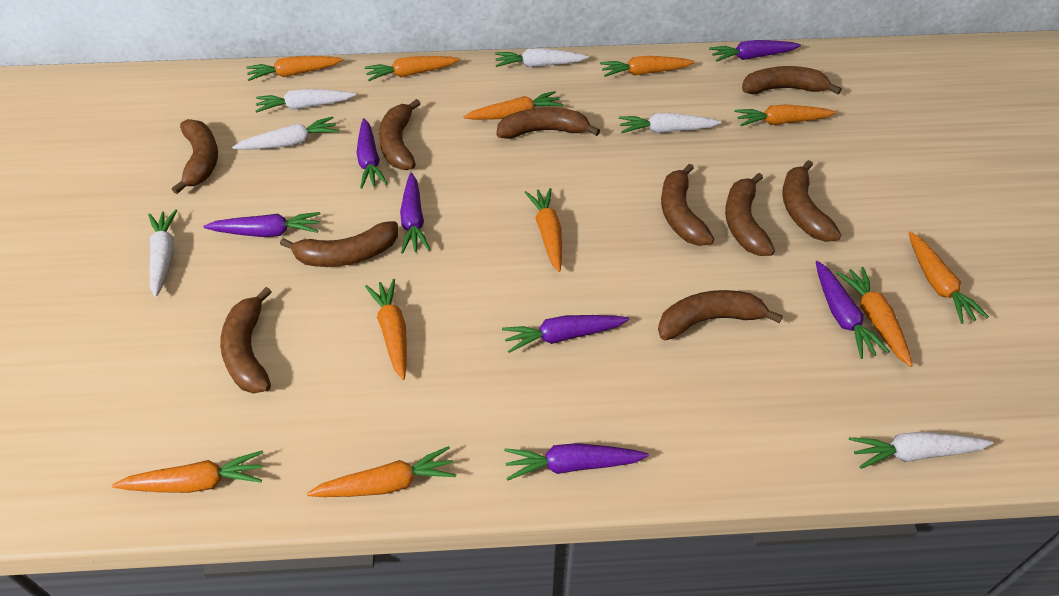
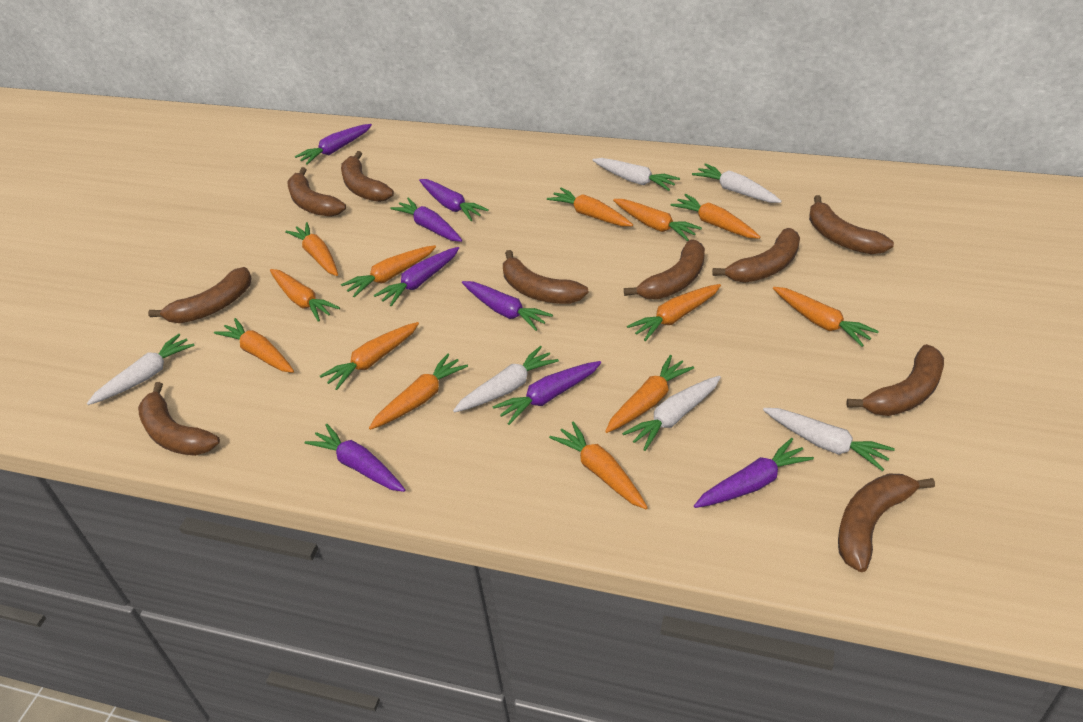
orange carrot: 11 -> 13
purple carrot: 7 -> 8

